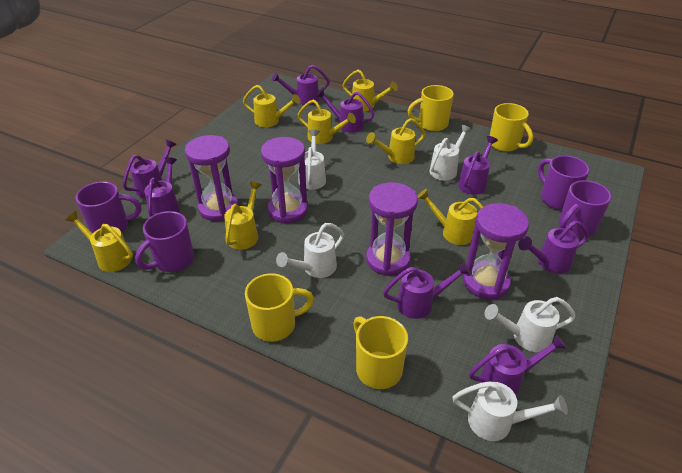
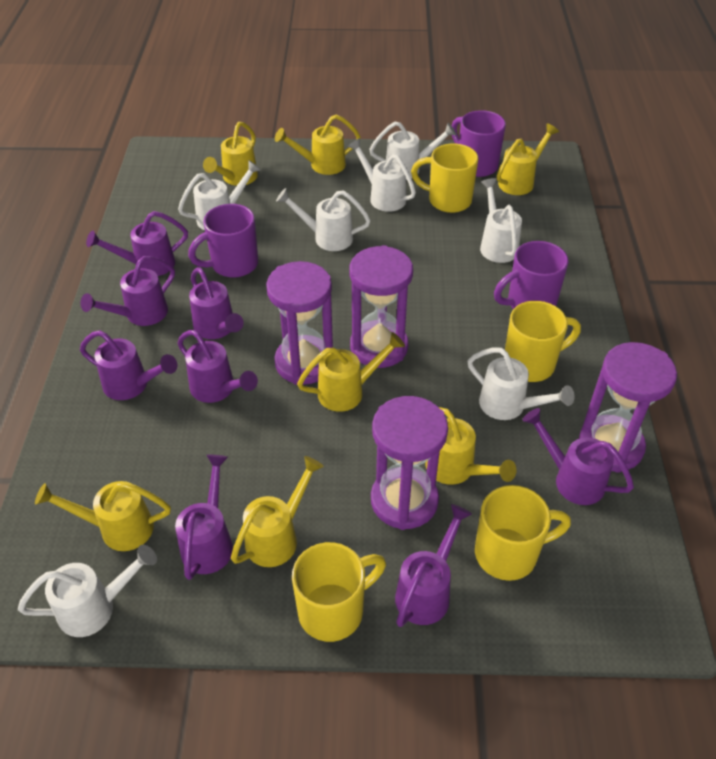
purple mug: 4 -> 3
white watering can: 5 -> 7

